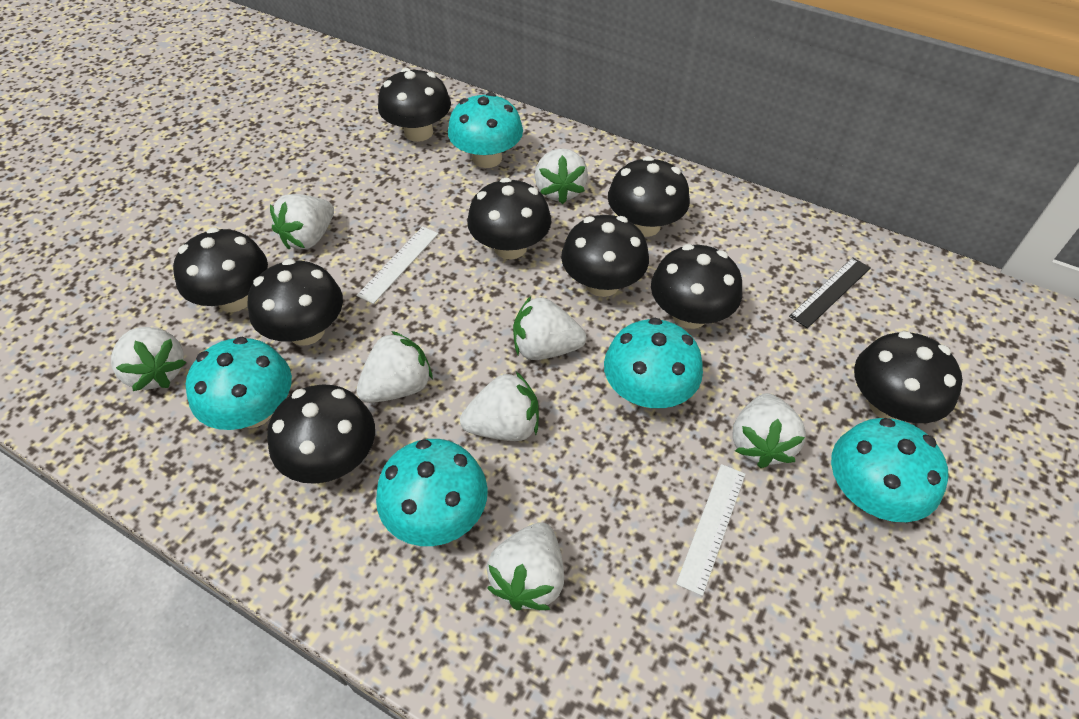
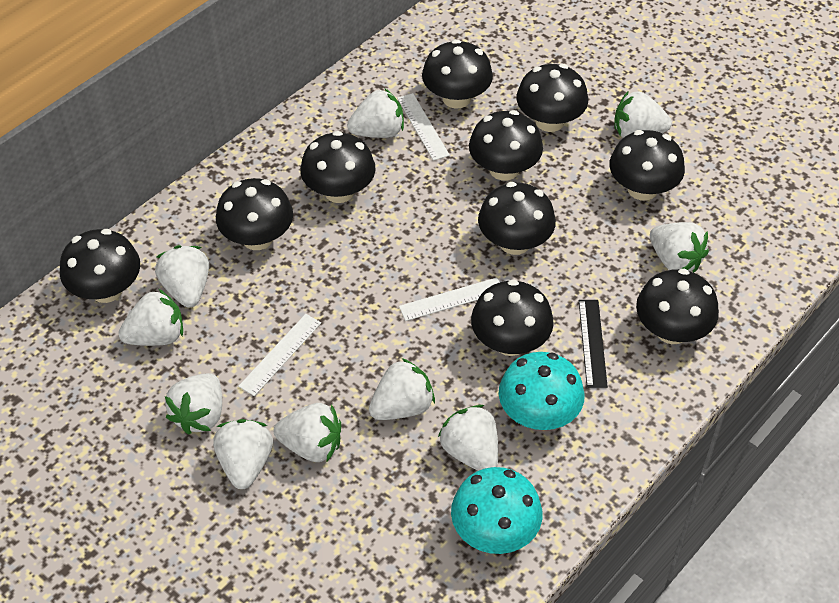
black mushroom: 9 -> 10
turquoise mushroom: 5 -> 2
white ruler: 2 -> 3
white strawberry: 8 -> 10

